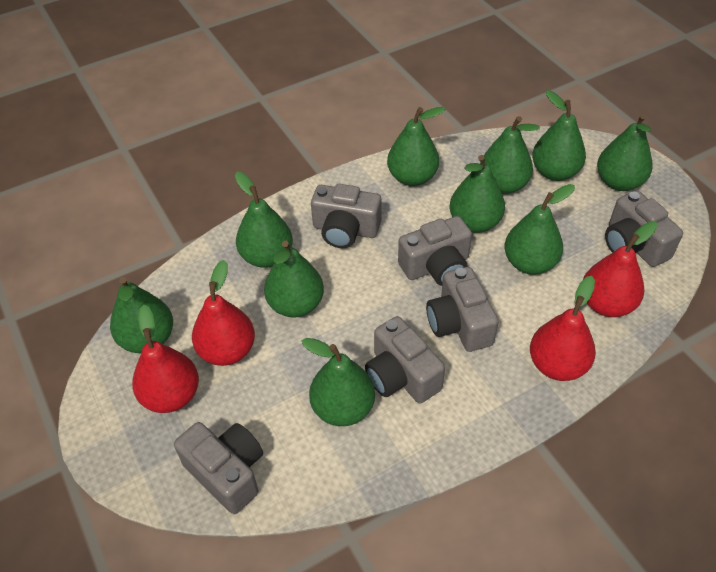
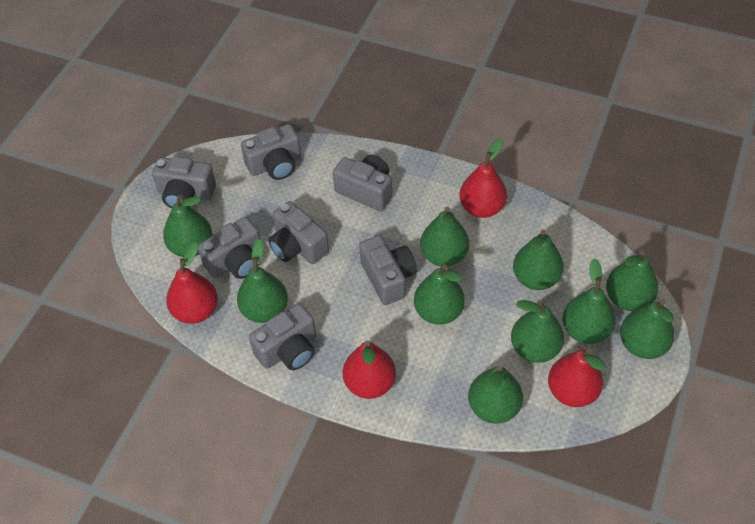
grey camera: 6 -> 7

